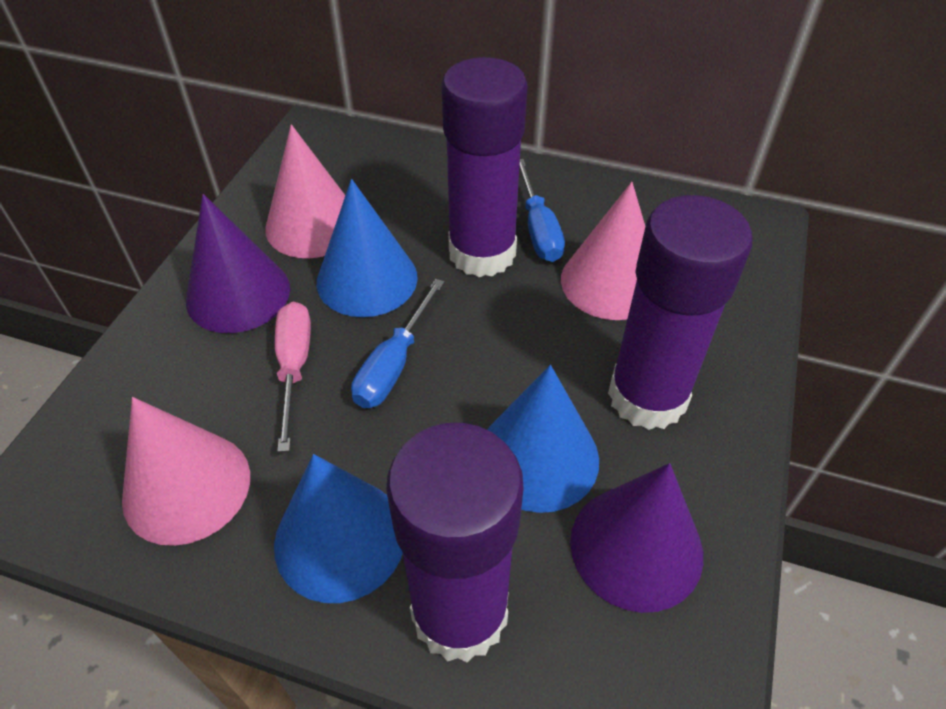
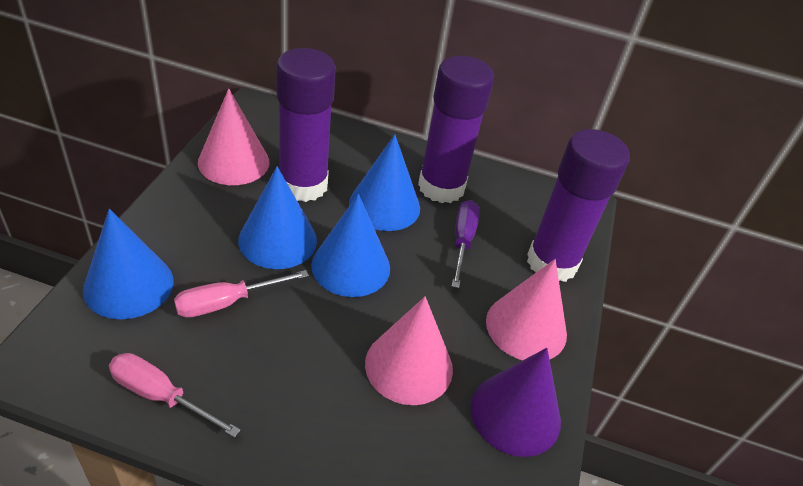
blue cone: 3 -> 4
blue screwdriver: 2 -> 0
pink screwdriver: 1 -> 2
purple cone: 2 -> 1
purple screwdriver: 0 -> 1

